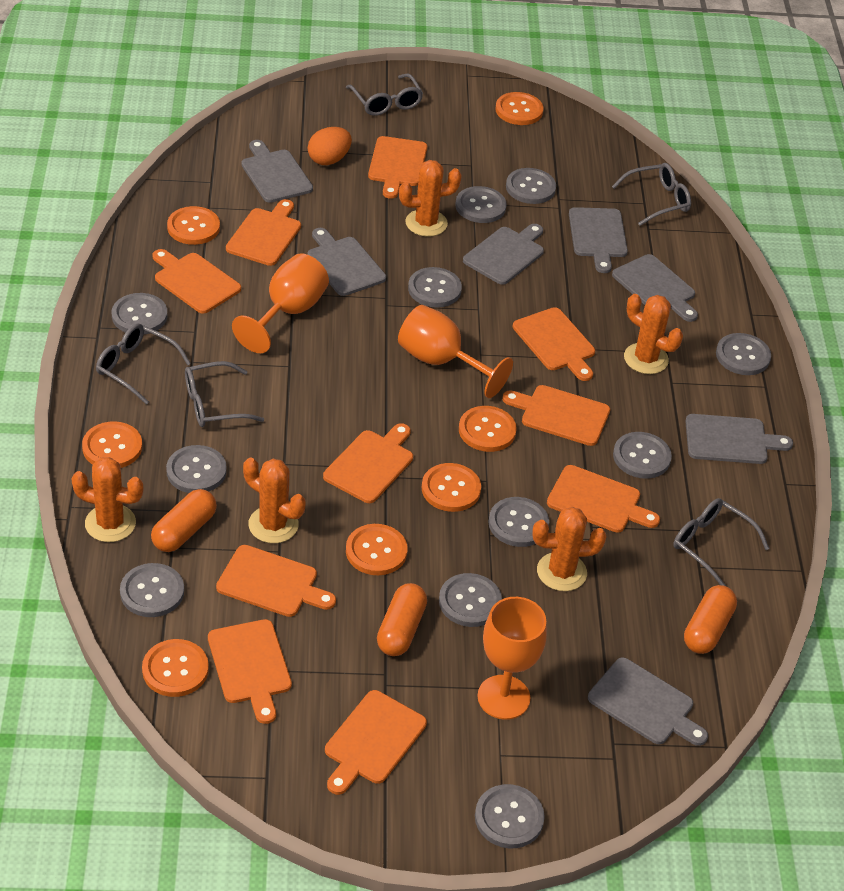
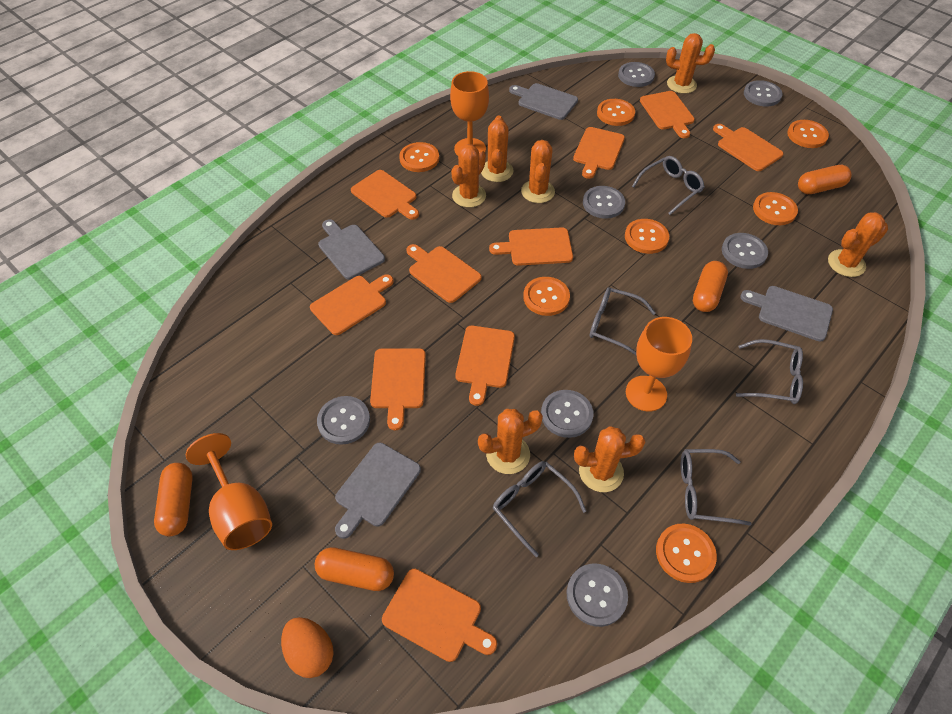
grey button: 11 -> 7
grey cutting board: 7 -> 4
orange cactus: 5 -> 7
orange capsule: 3 -> 4

